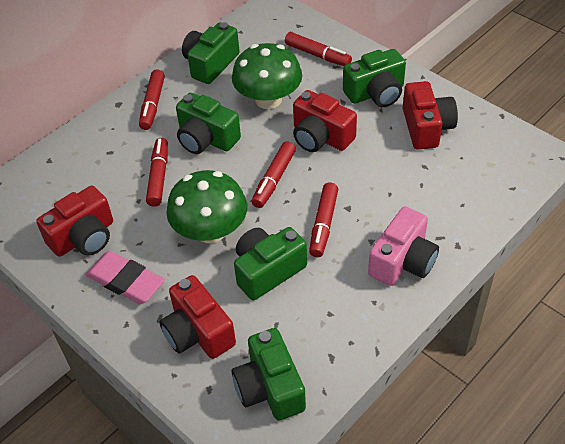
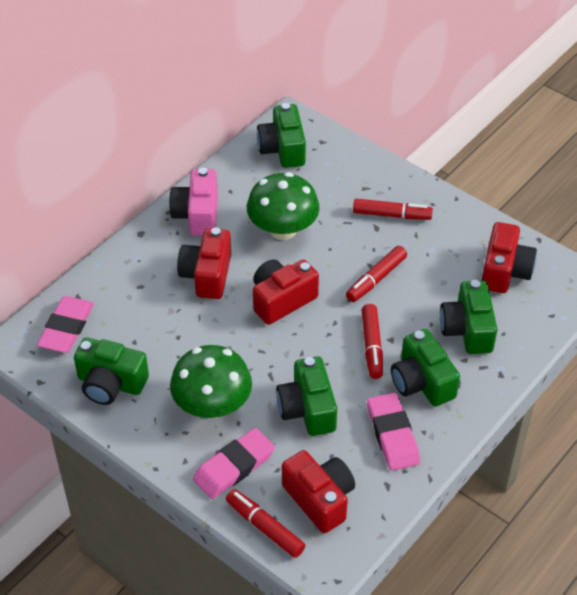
pink eraser: 1 -> 3
red marker: 5 -> 4

